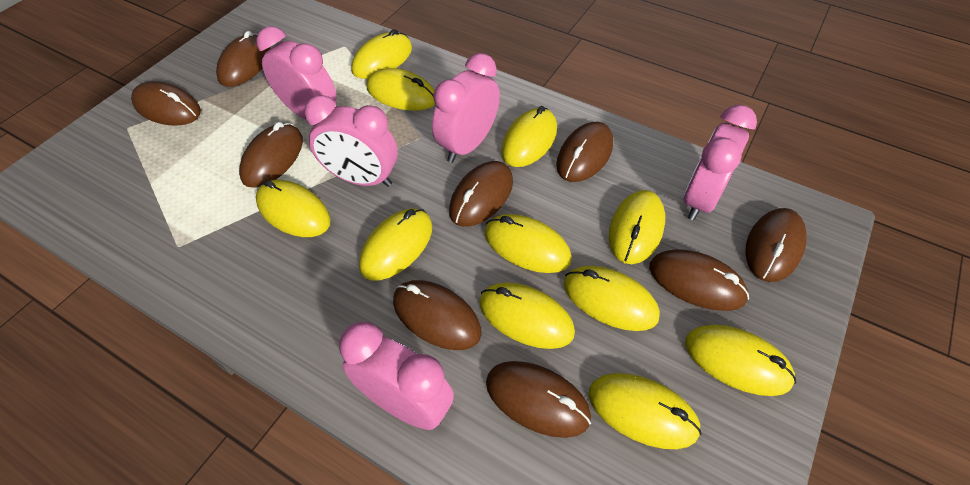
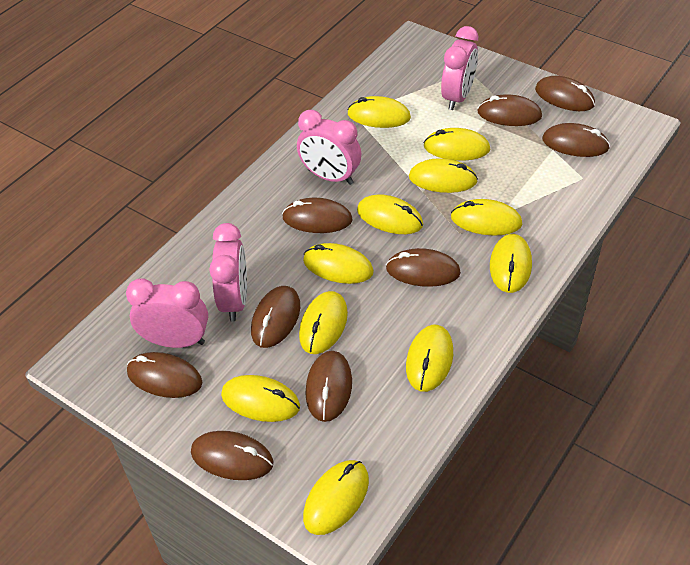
pink clock: 5 -> 4

